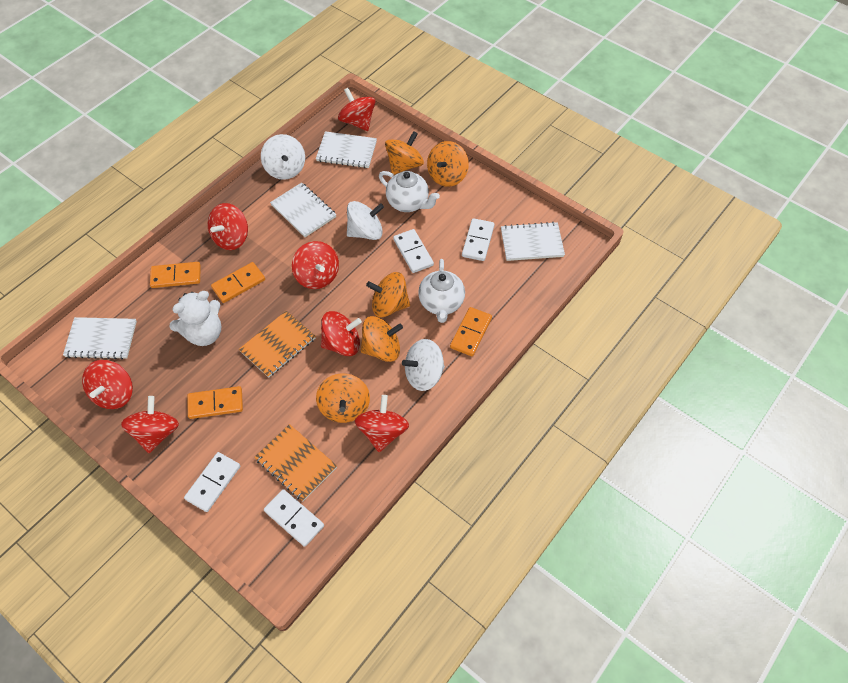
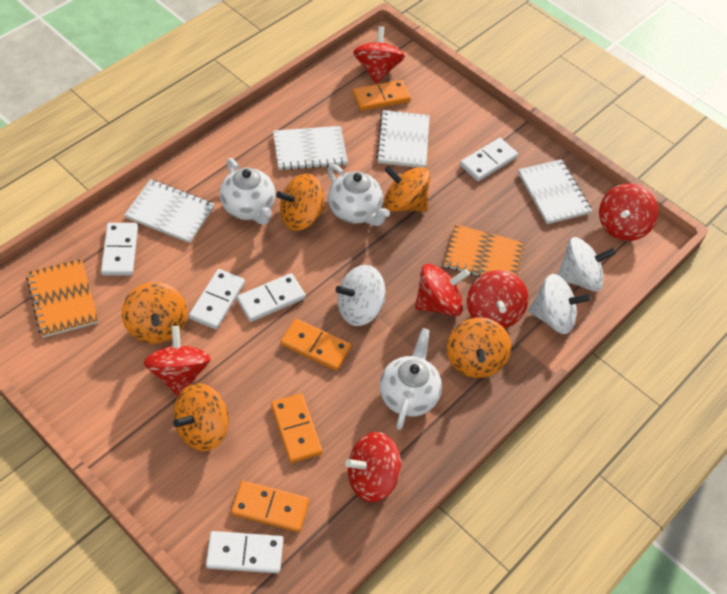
red spinning top: 7 -> 6
white domino: 4 -> 5
white teapot: 2 -> 3
white teddy bear: 1 -> 0

